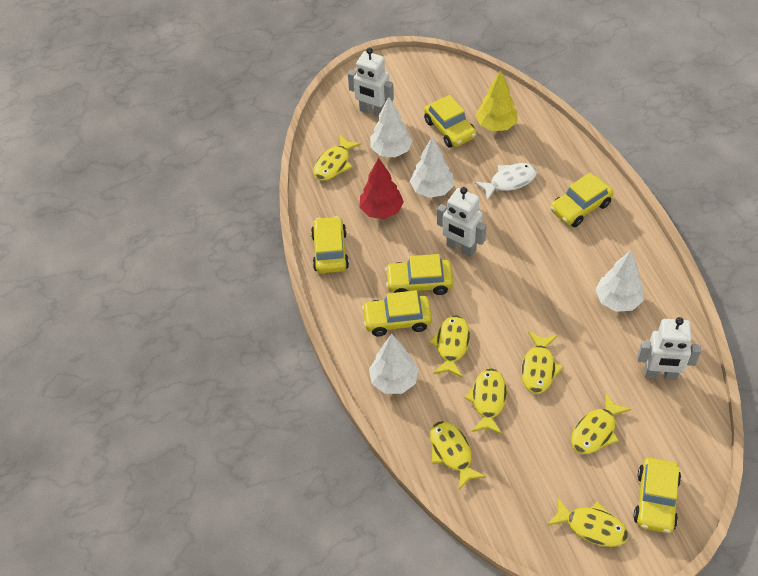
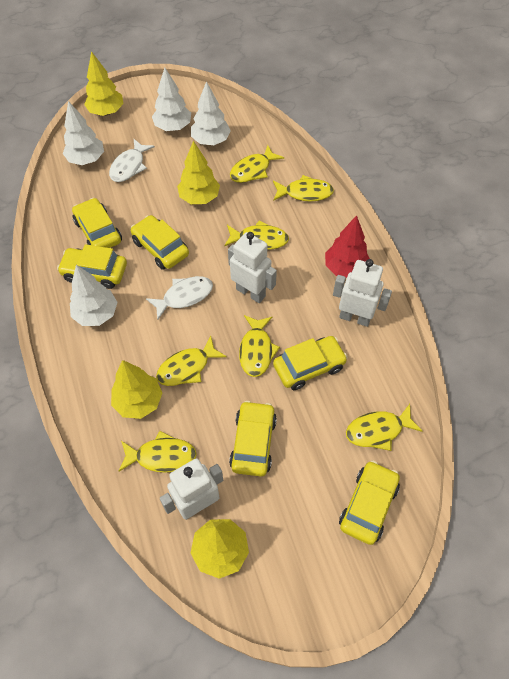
white fish: 1 -> 2
yellow tree: 1 -> 4

